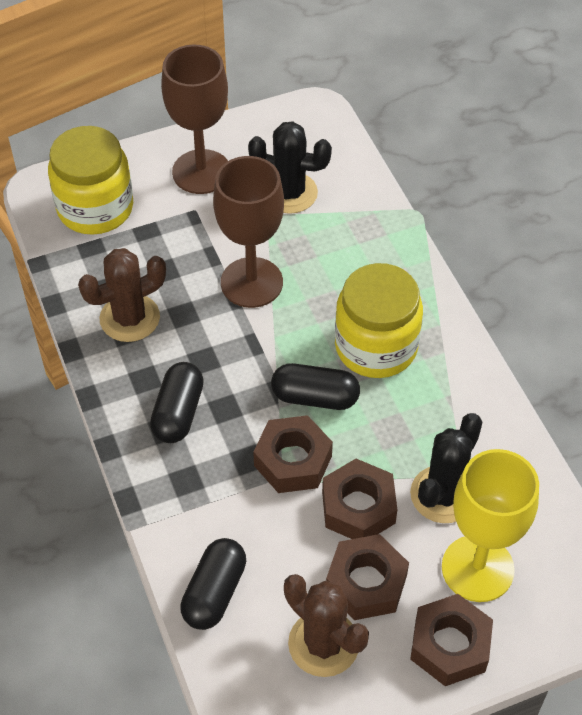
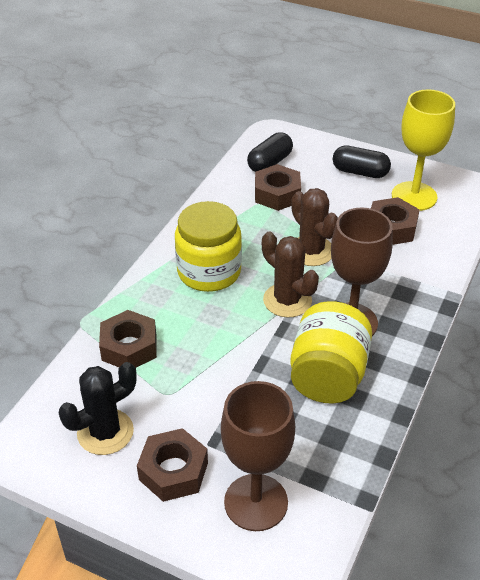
black cactus: 2 -> 1
black capsule: 3 -> 2

